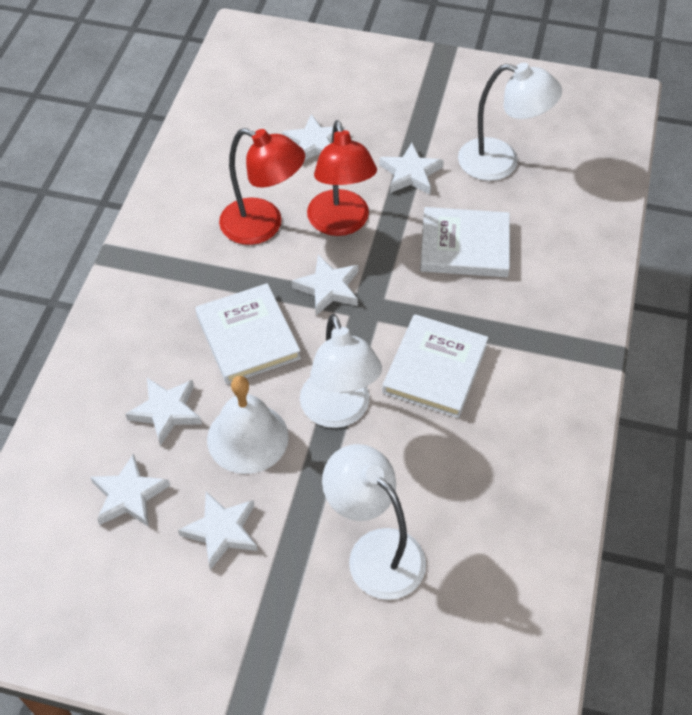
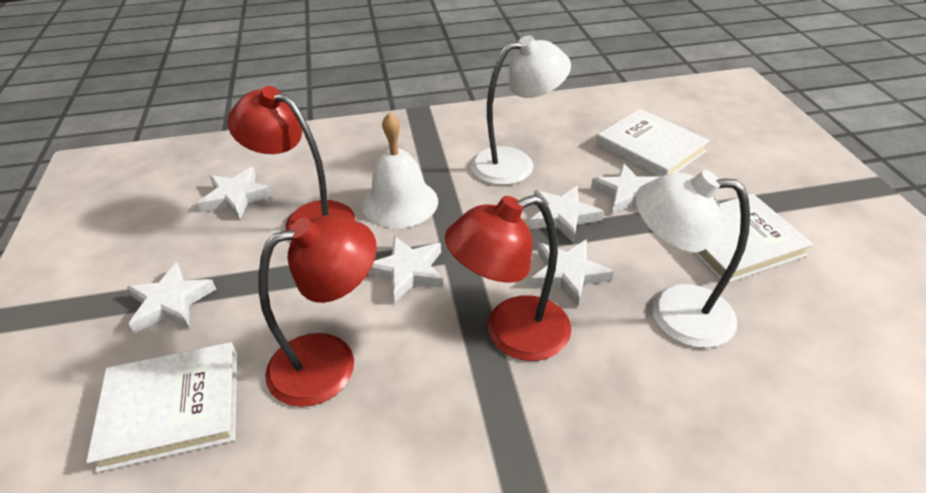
red lamp: 2 -> 3
white lamp: 3 -> 2

